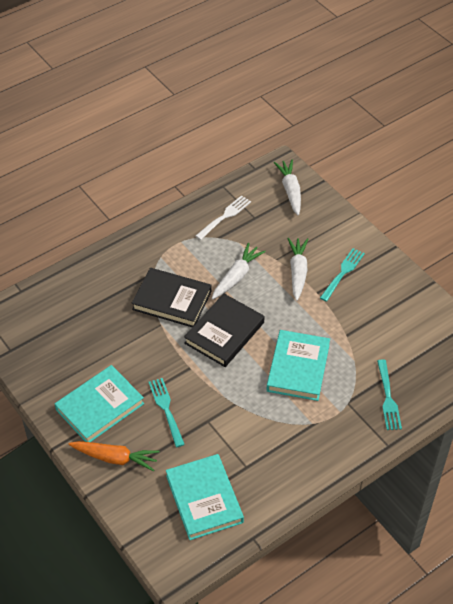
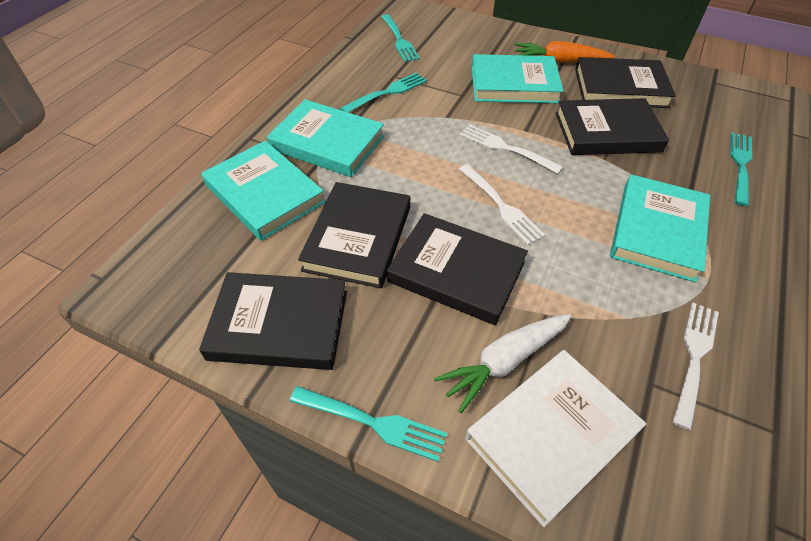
black book: 2 -> 5
turquoise book: 3 -> 4
turquoise fork: 3 -> 4
white book: 0 -> 1
white carrot: 3 -> 1
white fork: 1 -> 3

